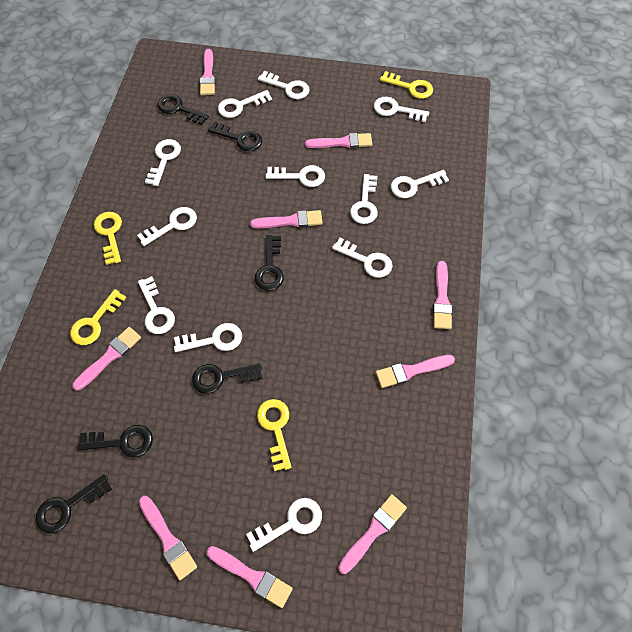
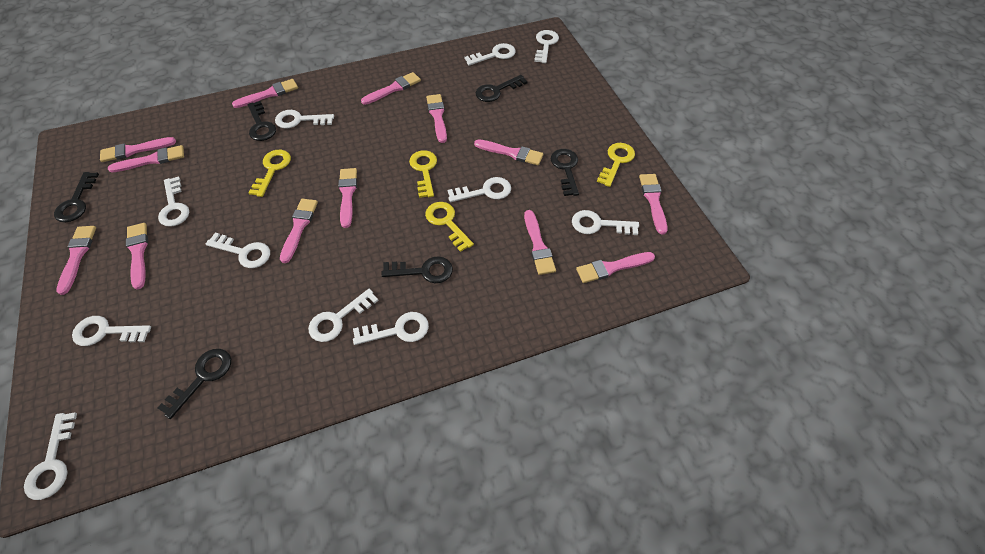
pink brush: 9 -> 13
white key: 12 -> 11

